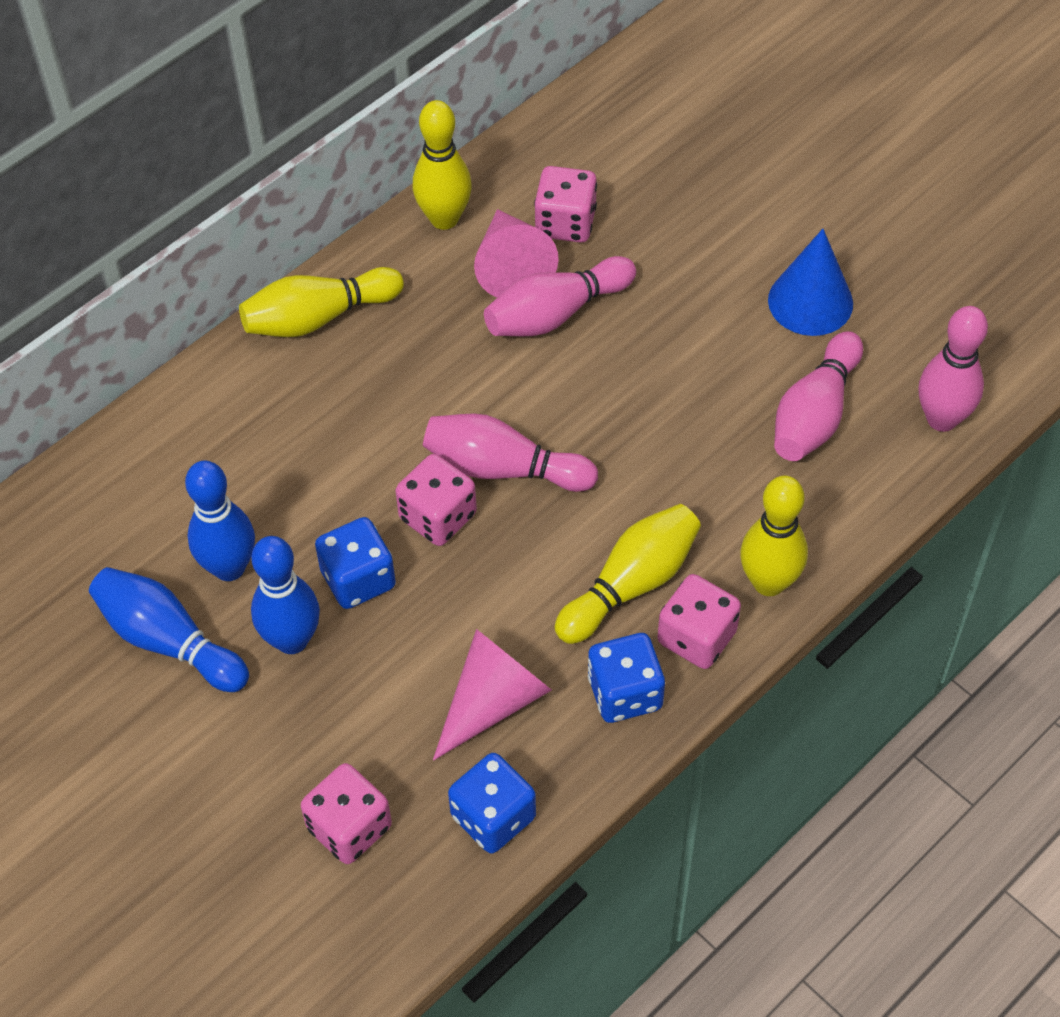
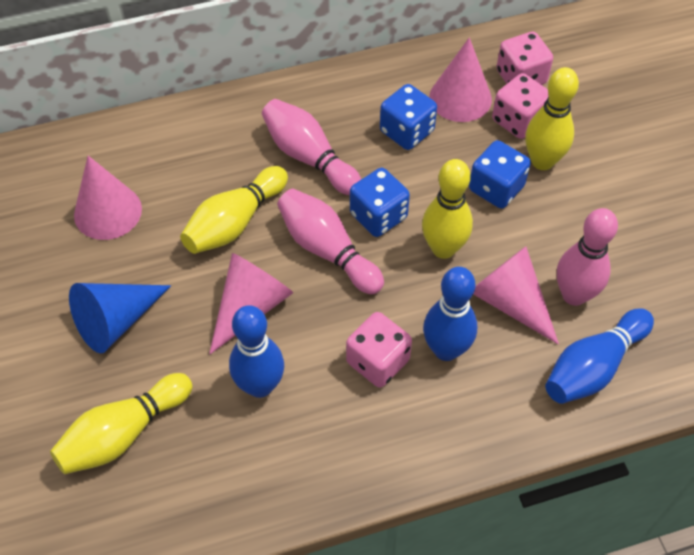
pink bowling pin: 4 -> 3
pink cone: 2 -> 4
pink dice: 4 -> 3

